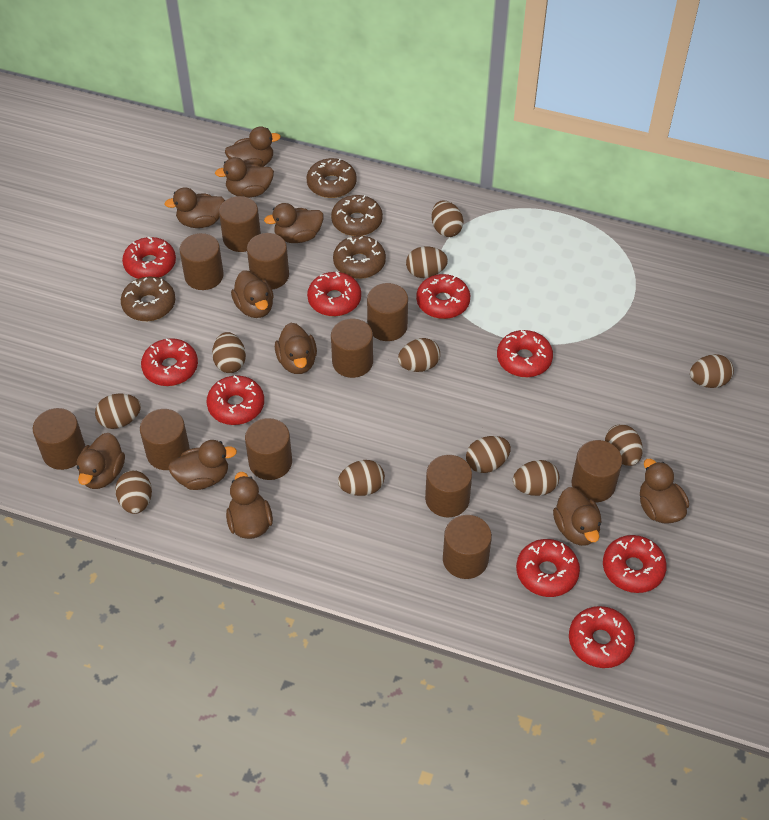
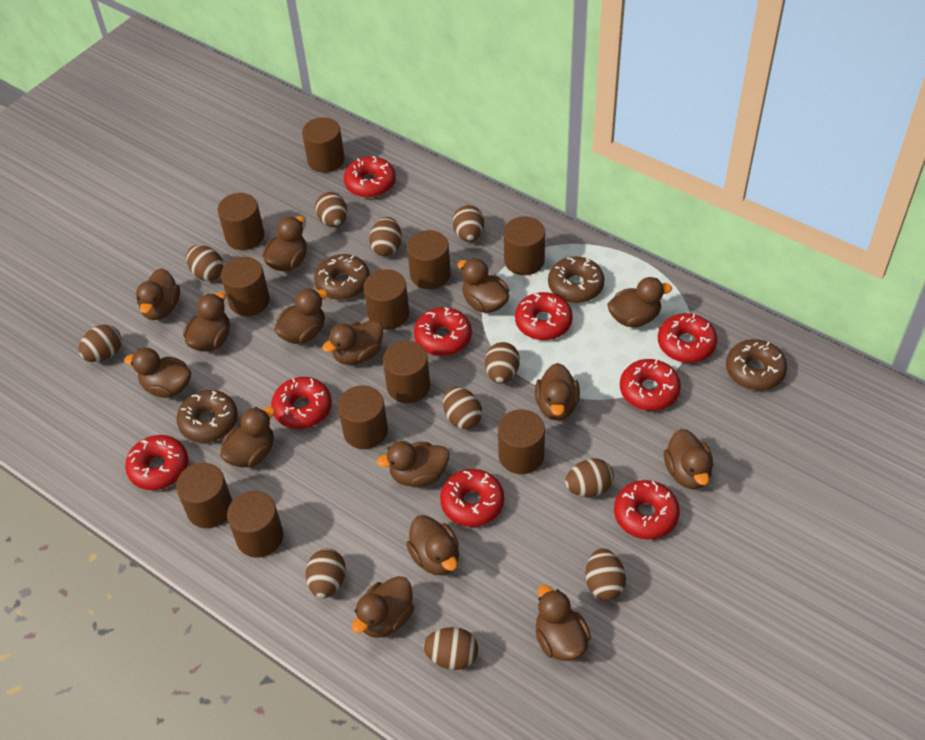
brown duck: 11 -> 15

